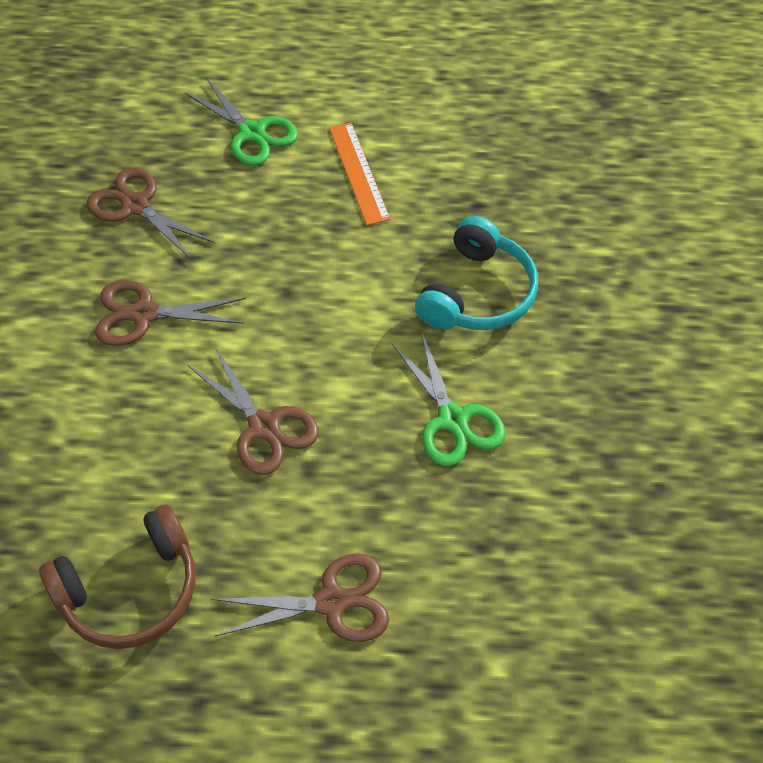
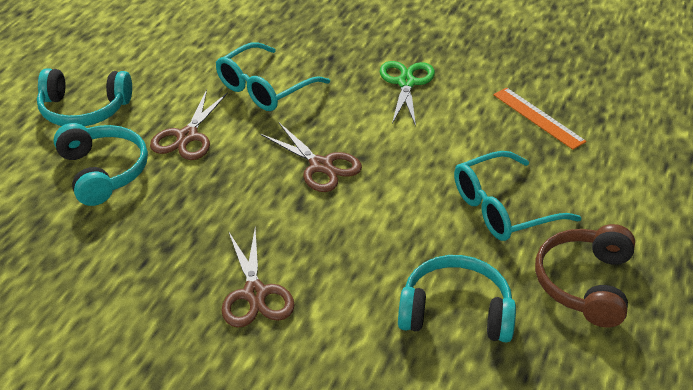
brown scissors: 4 -> 3
green scissors: 2 -> 1
turquoise glasses: 0 -> 2
turquoise headphones: 1 -> 3

